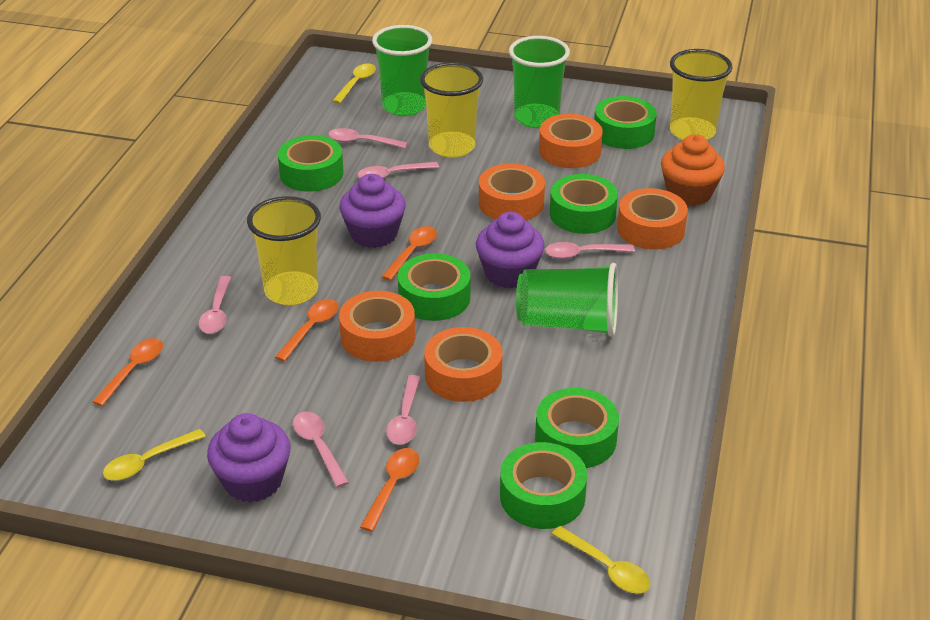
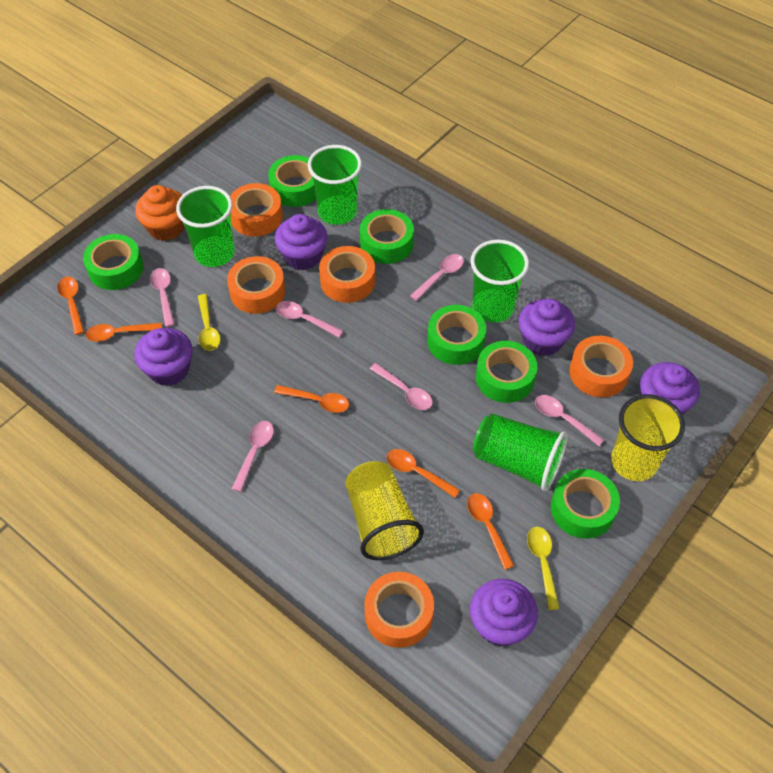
green cup: 3 -> 4
orange spoon: 4 -> 5
purple cupcake: 3 -> 5
yellow cup: 3 -> 2
yellow spoon: 3 -> 2

